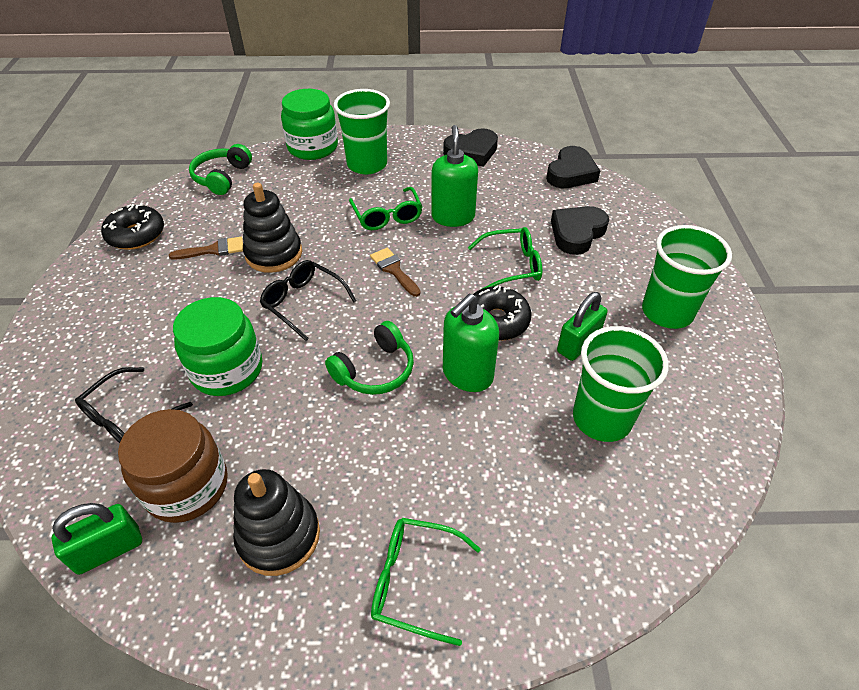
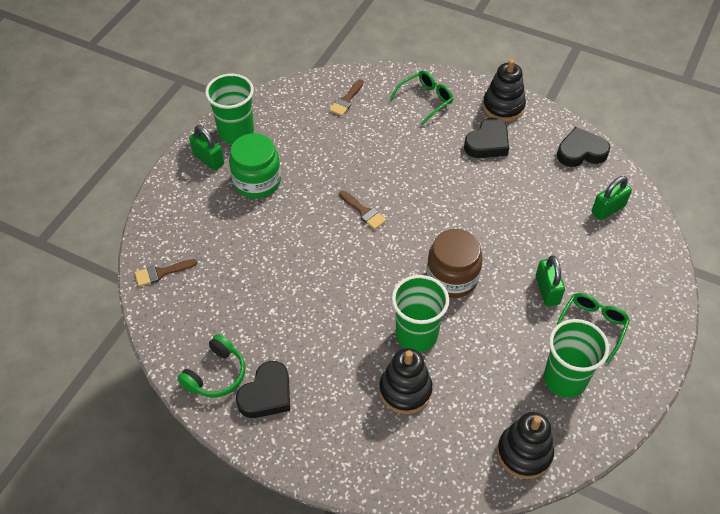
black donut: 2 -> 0
black glasses: 2 -> 0
black stacking toy: 2 -> 3
brown brush: 2 -> 3
green glasses: 3 -> 2
green headphones: 2 -> 1
green jar: 2 -> 1
green padlock: 2 -> 3
green soap dispenser: 2 -> 0

